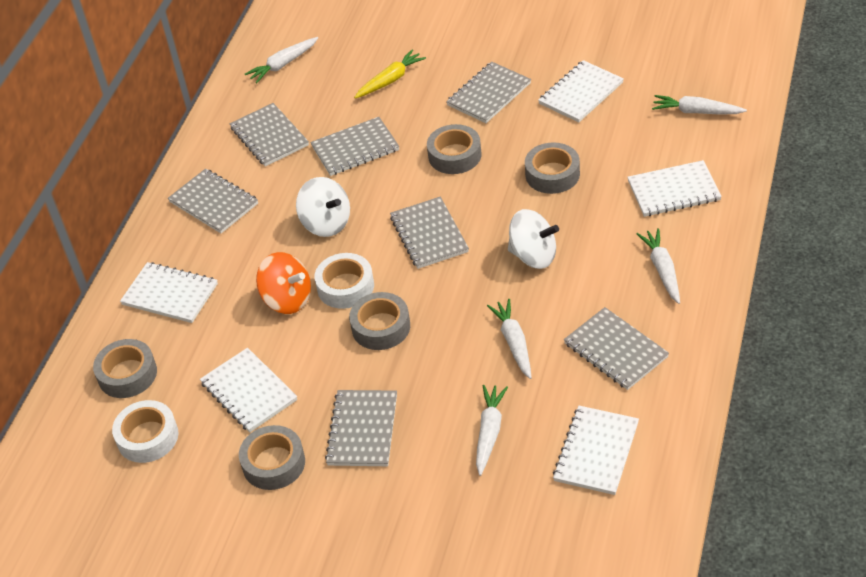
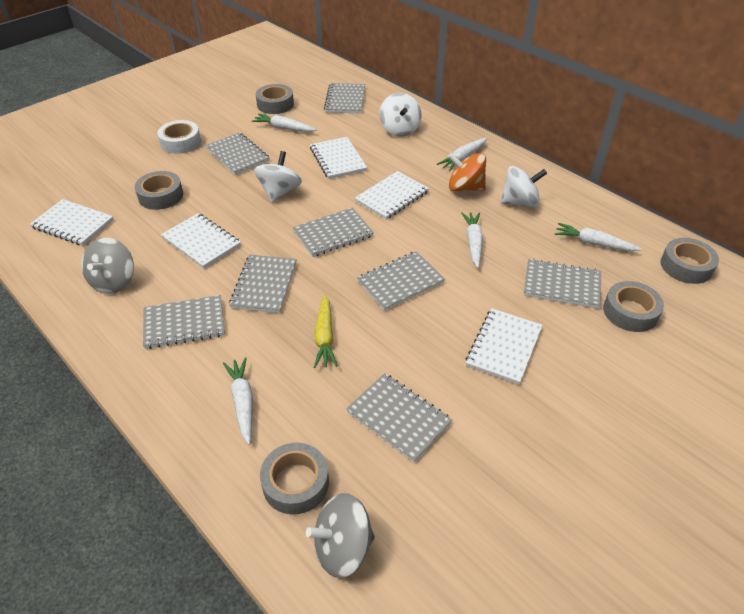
grey notebook: 7 -> 8
grey spinning top: 0 -> 2
white spinning top: 2 -> 3
white tape: 2 -> 1

